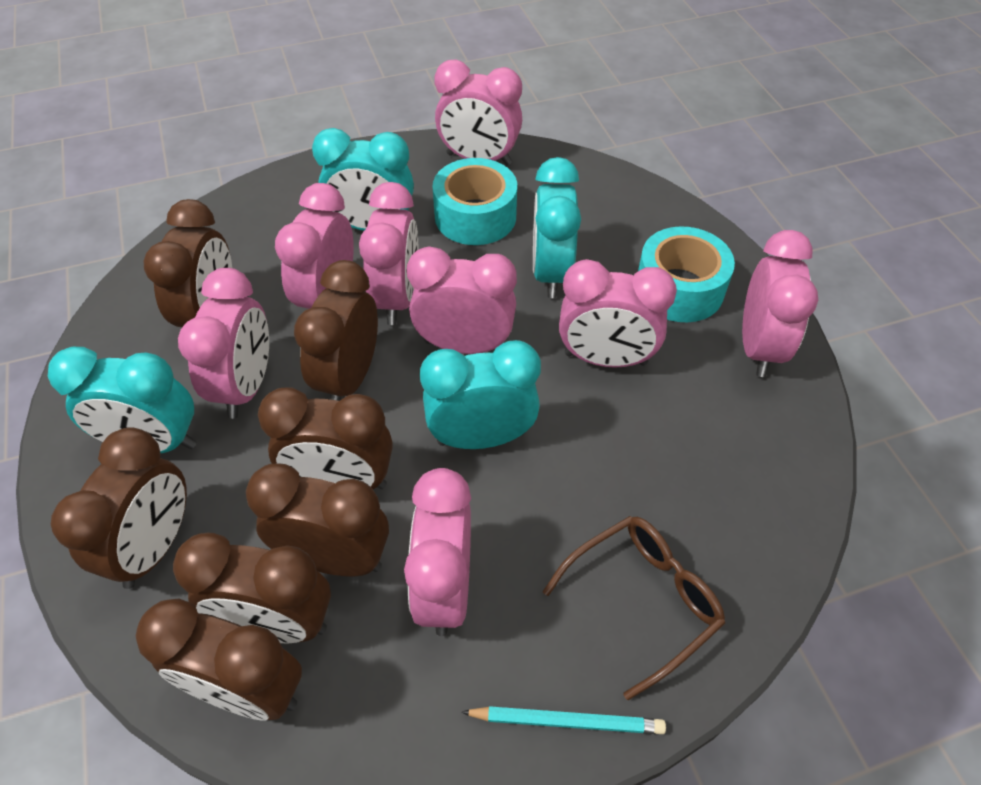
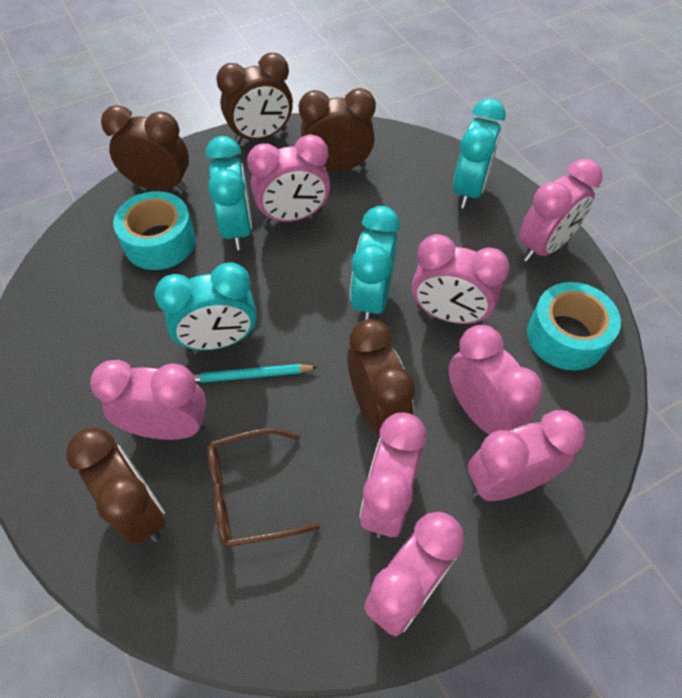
brown clock: 7 -> 5

